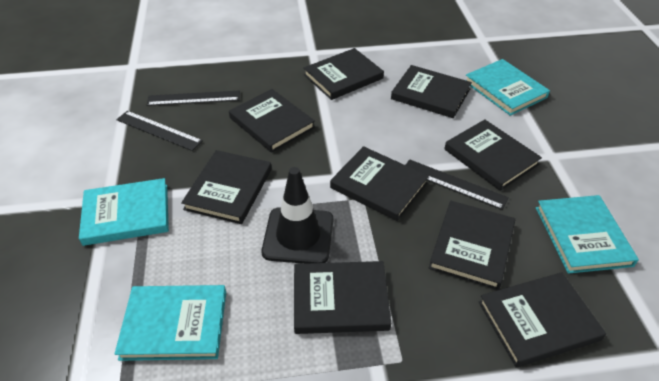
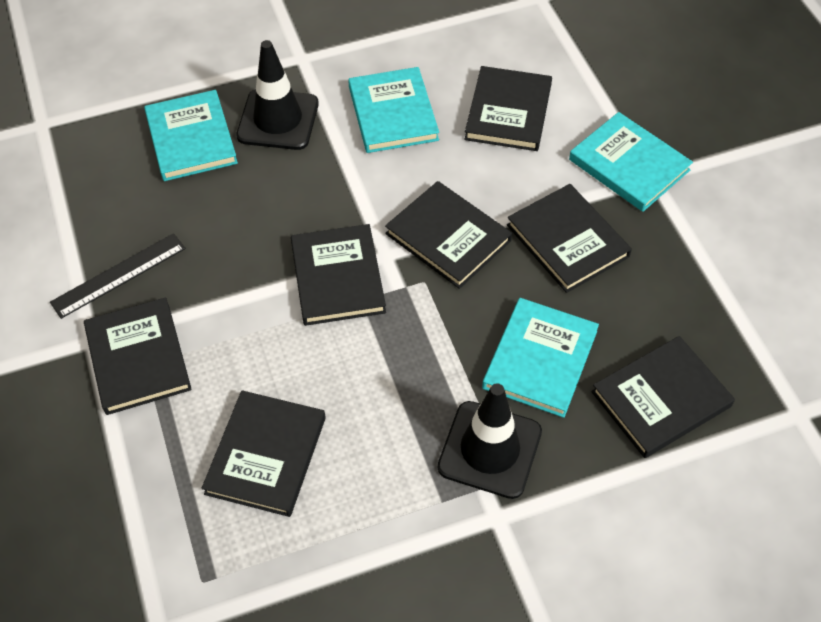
black book: 9 -> 7
black ruler: 3 -> 1
black traffic cone: 1 -> 2

